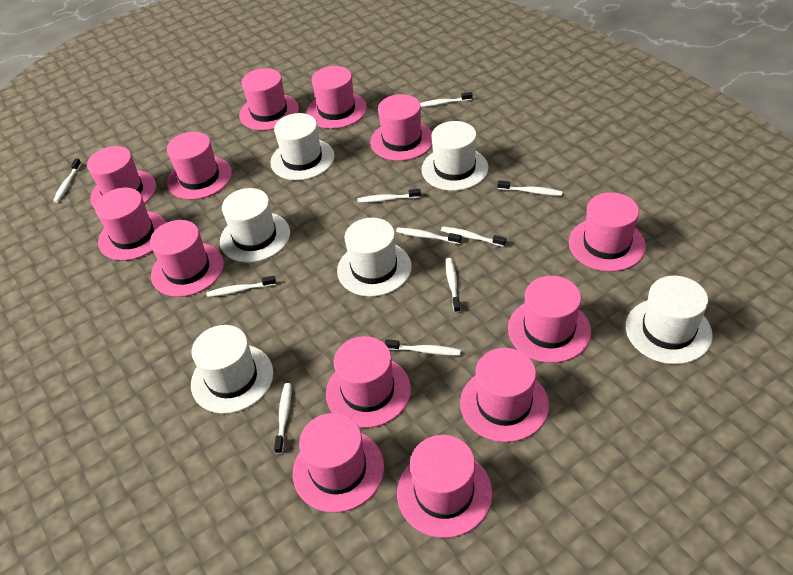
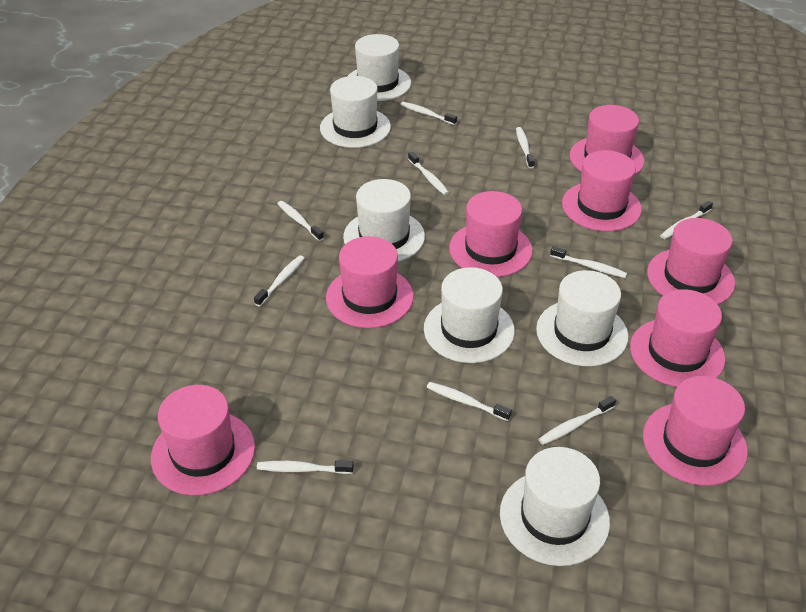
pink hat: 13 -> 8

